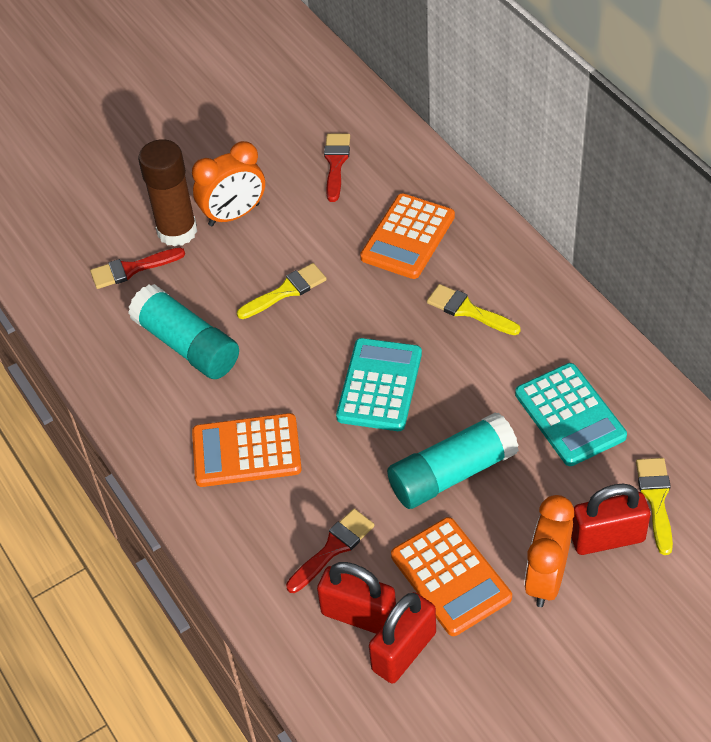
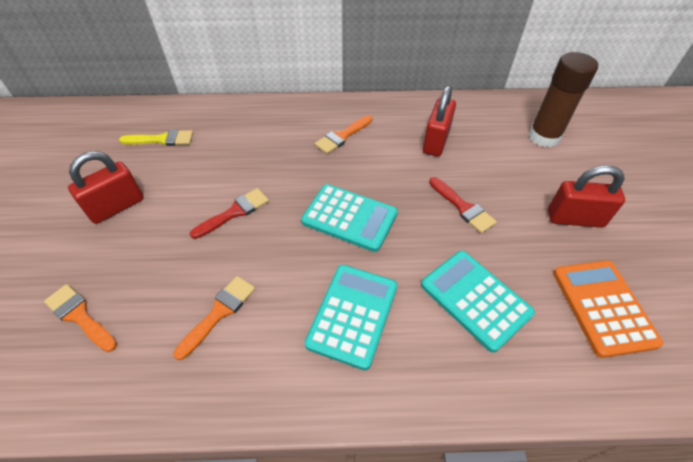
orange brush: 0 -> 3
orange calculator: 3 -> 1
orange clock: 2 -> 0
red brush: 3 -> 2
turquoise calculator: 2 -> 3
turquoise glue stick: 2 -> 0
yellow brush: 3 -> 1

